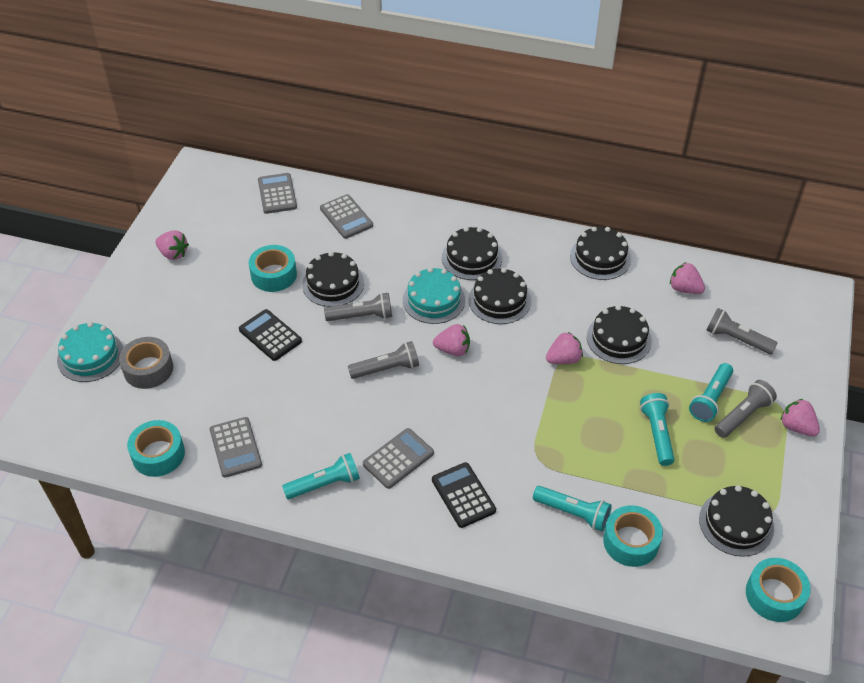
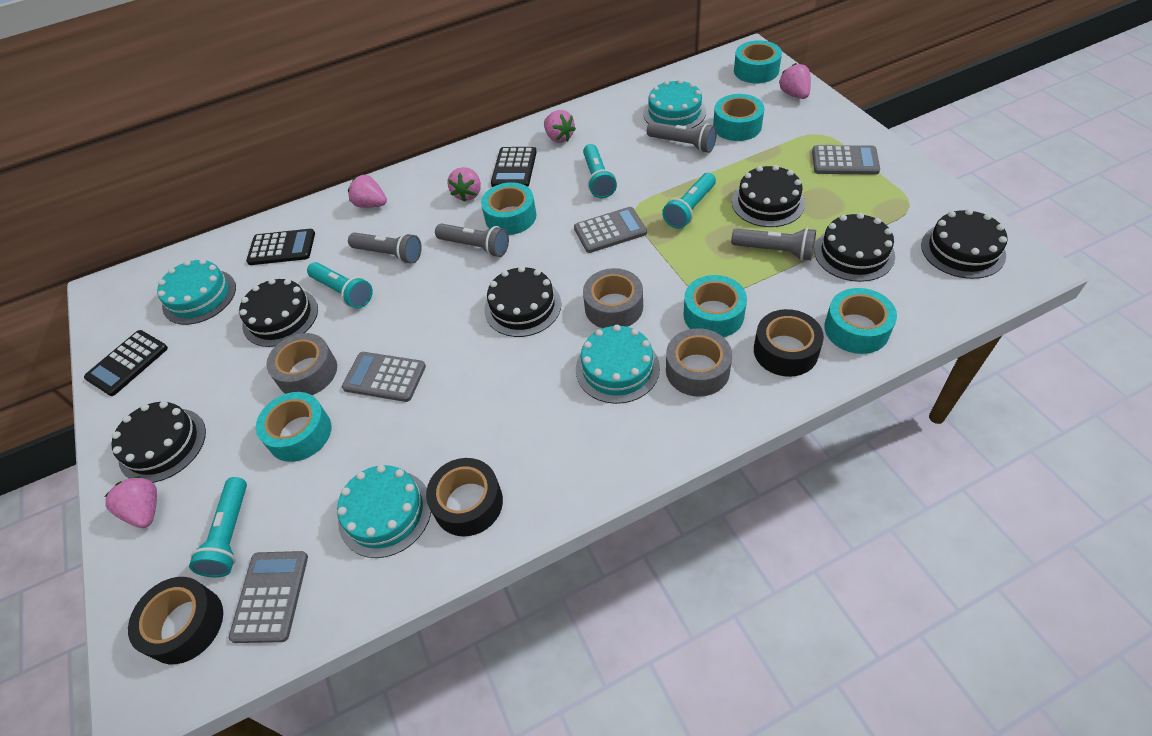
black calculator: 2 -> 3
black tape: 0 -> 3
grey tape: 1 -> 3
turquoise cake: 2 -> 4
turquoise tape: 4 -> 6

